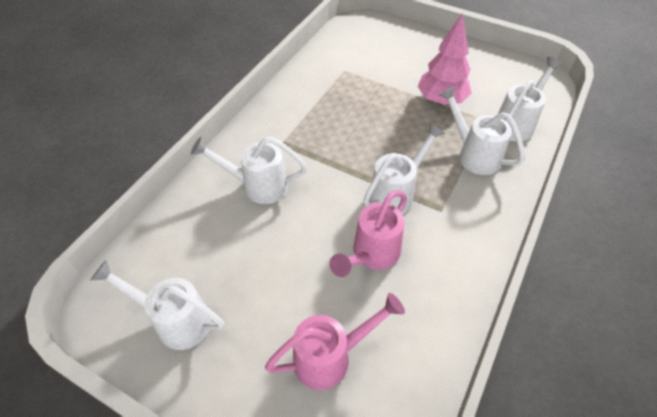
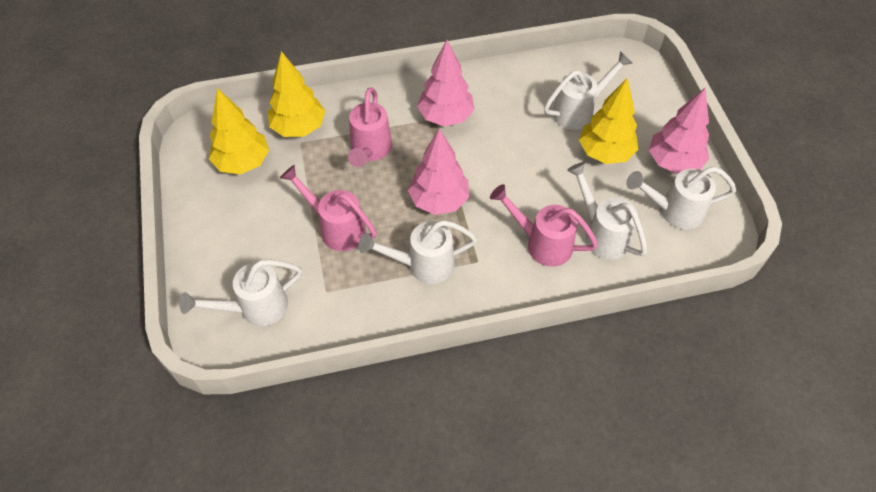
pink tree: 1 -> 3
pink watering can: 2 -> 3
yellow tree: 0 -> 3

